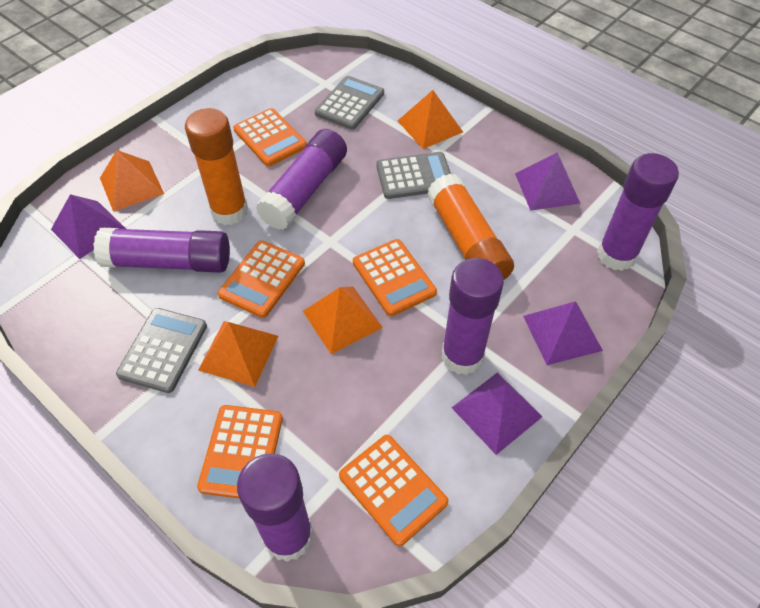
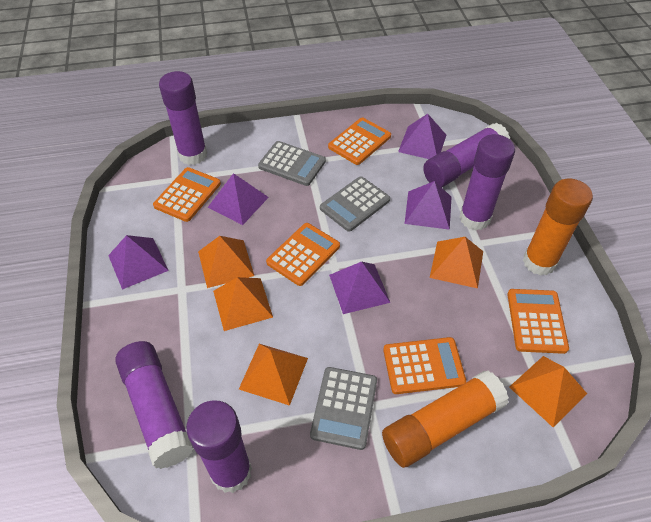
orange pyramid: 4 -> 5
purple pyramid: 4 -> 5

